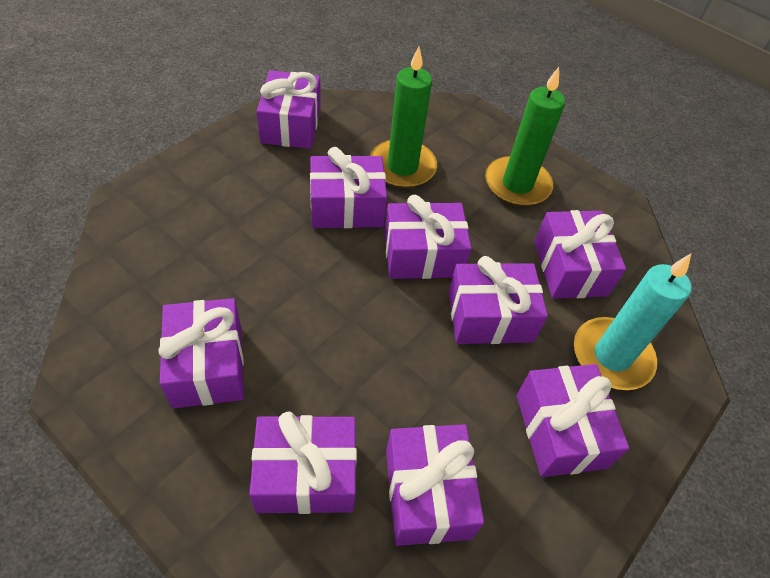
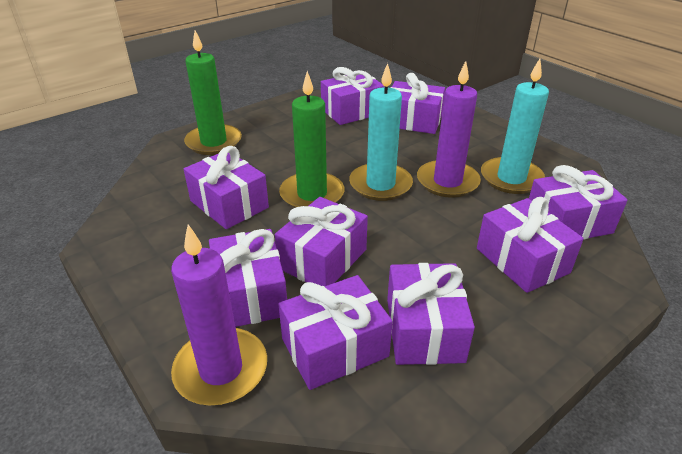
purple candle: 0 -> 2
turquoise candle: 1 -> 2

